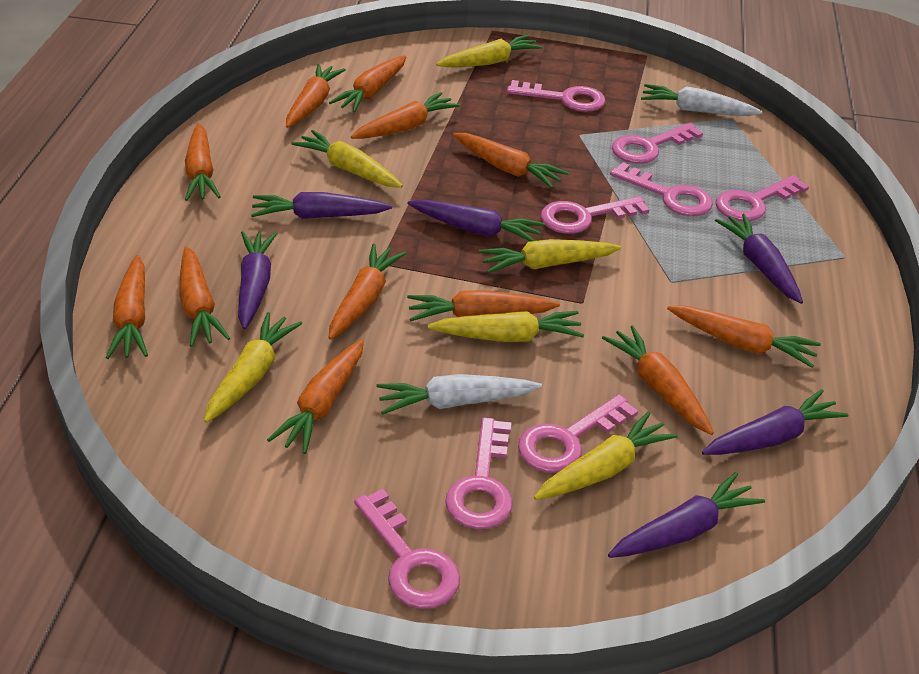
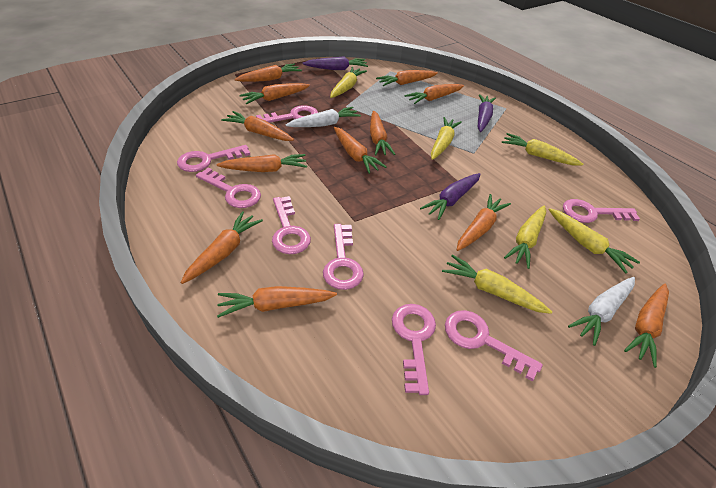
purple carrot: 6 -> 3

